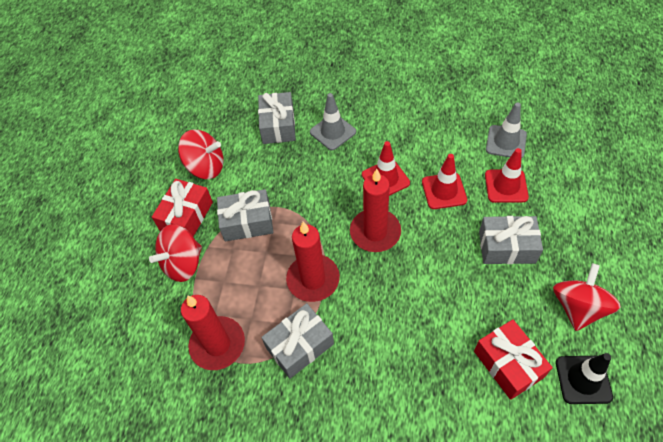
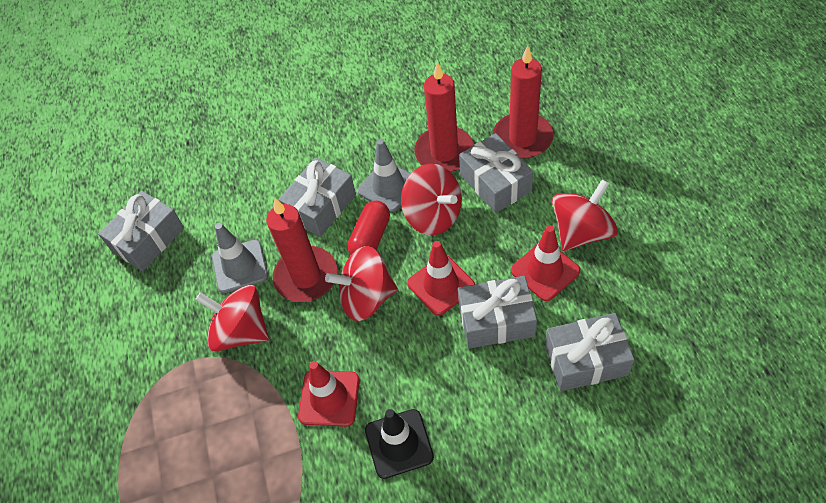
grey gift: 4 -> 5
red capsule: 0 -> 1
red gift: 2 -> 0
red spinning top: 3 -> 4

